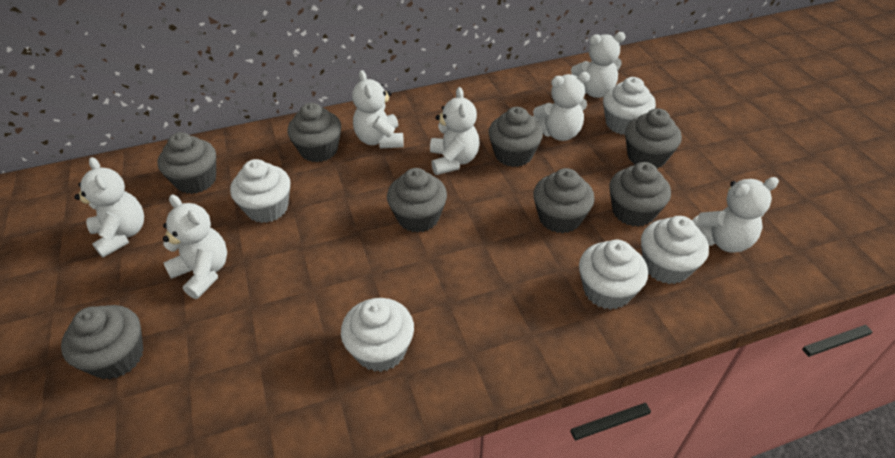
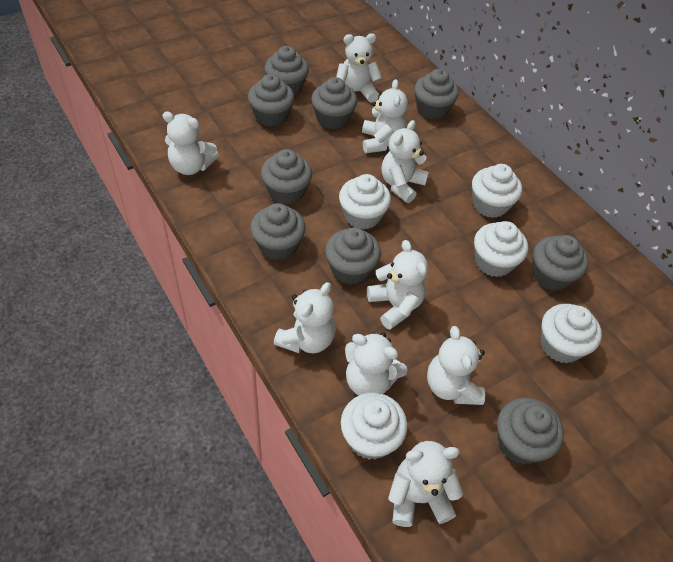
grey cupcake: 8 -> 9
white teddy bear: 7 -> 9

